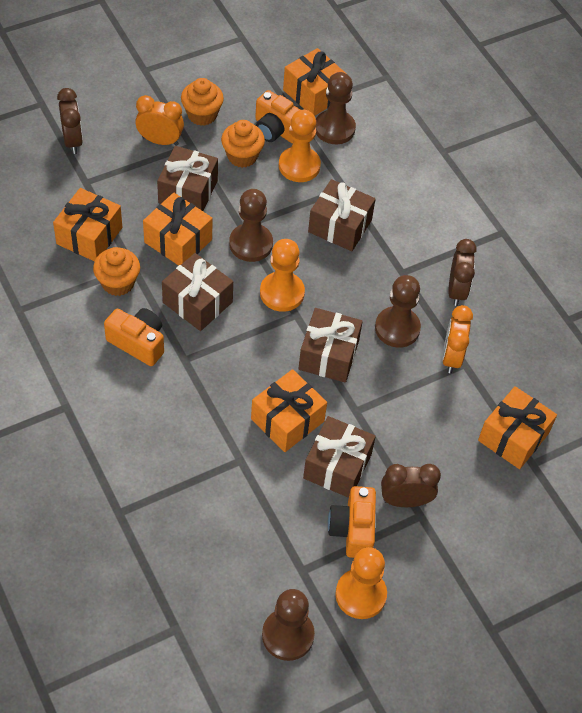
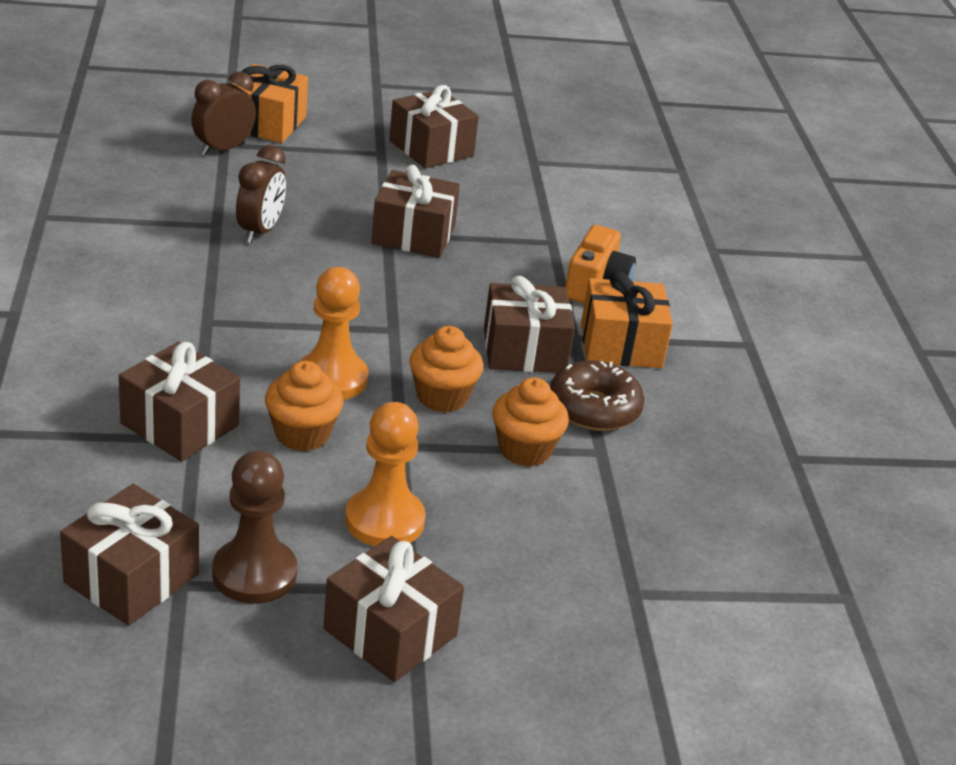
brown clock: 3 -> 2
brown donut: 0 -> 1
brown gift: 5 -> 6
brown pawn: 4 -> 1
orange camera: 3 -> 1
orange clock: 2 -> 0
orange gift: 5 -> 2
orange pawn: 3 -> 2

